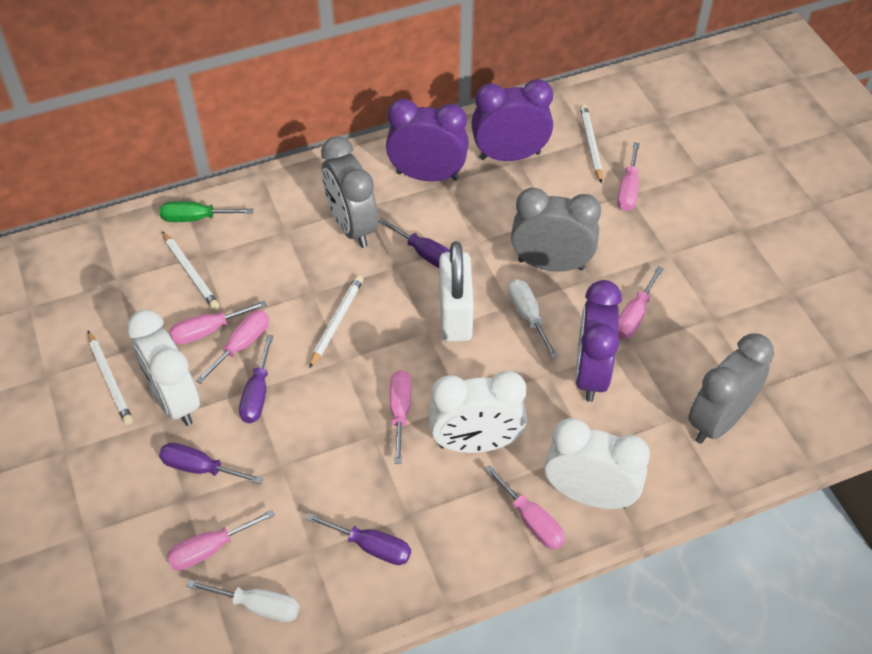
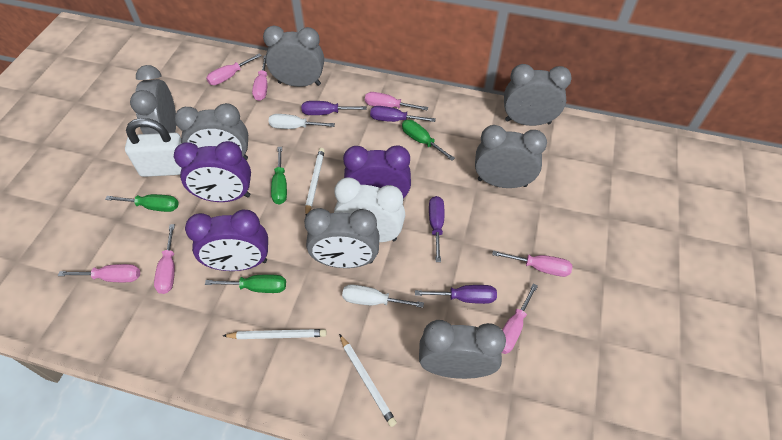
green screwdriver: 1 -> 4
grey clock: 3 -> 7
white clock: 3 -> 1
white pencil: 4 -> 3

